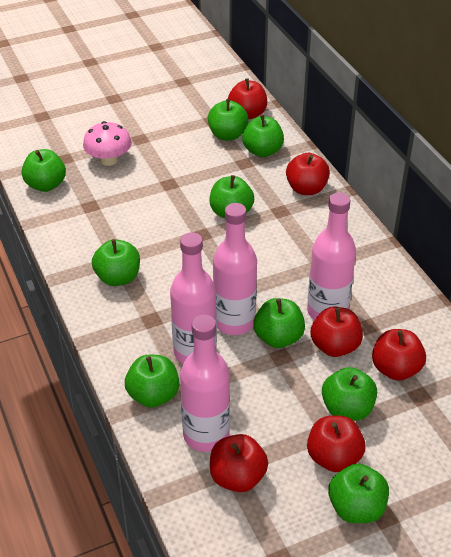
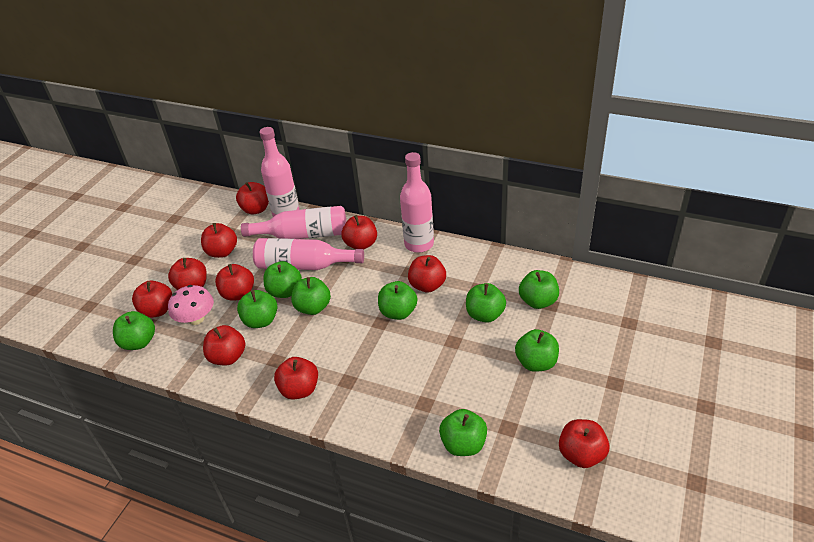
red apple: 6 -> 10

